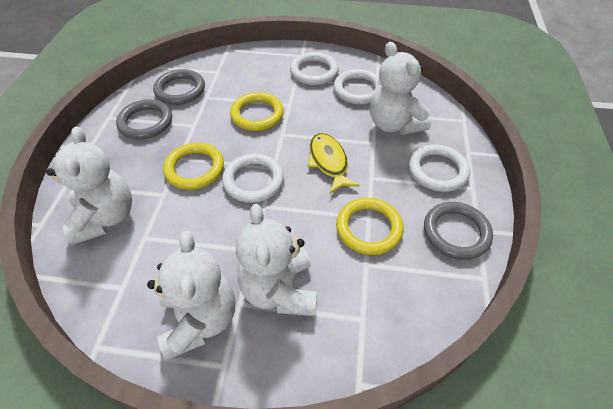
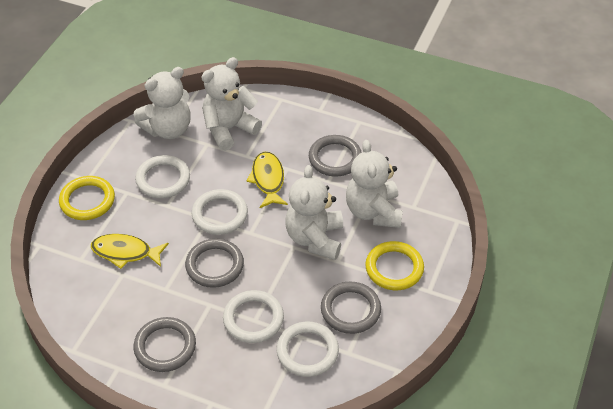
grey ring: 3 -> 4
yellow fish: 1 -> 2
yellow ring: 3 -> 2

